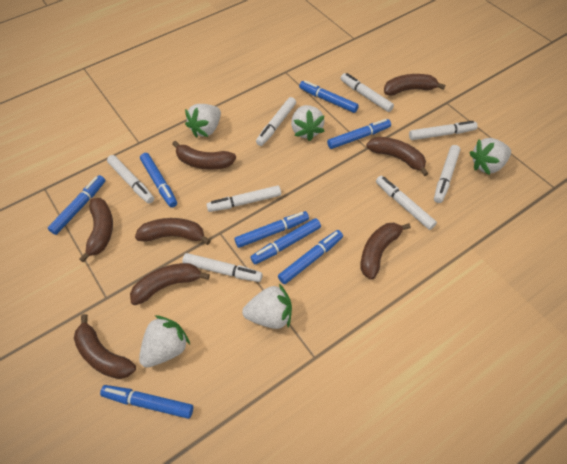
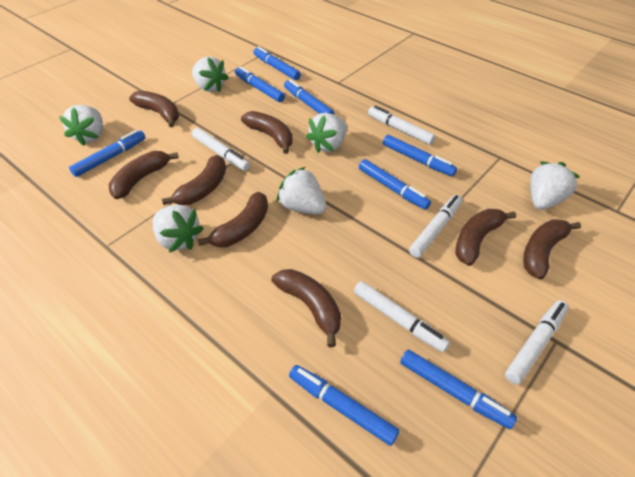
white marker: 8 -> 5
white strawberry: 5 -> 6

